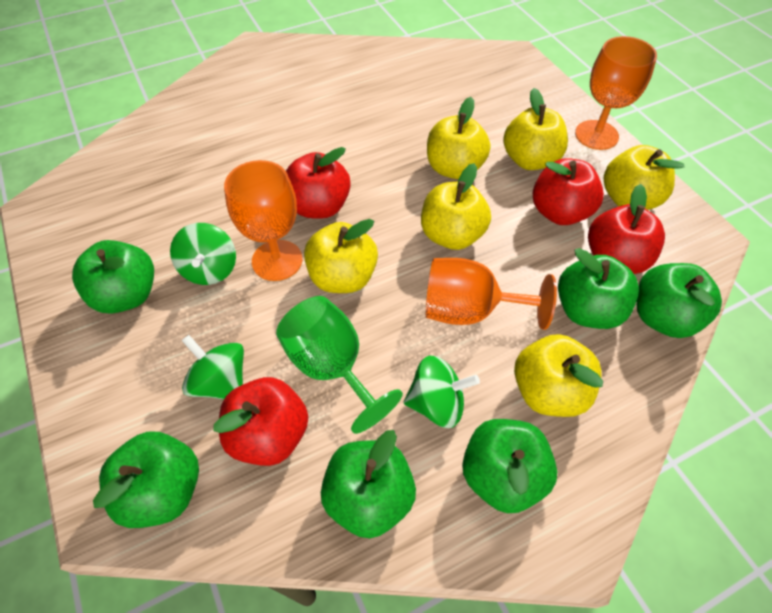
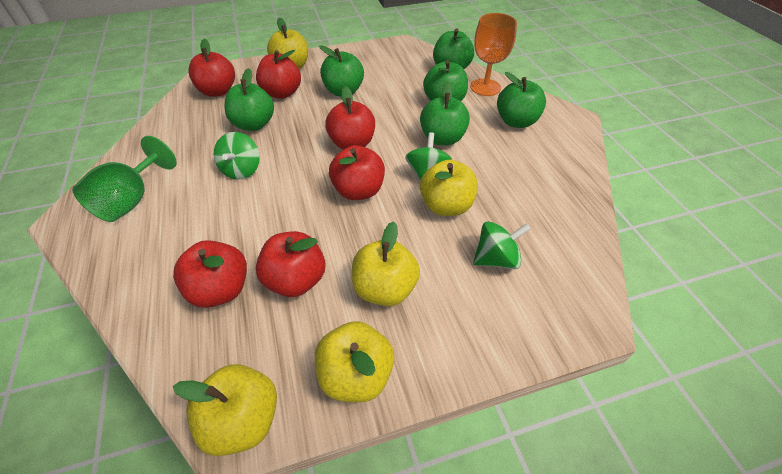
orange goblet: 3 -> 1
red apple: 4 -> 6
yellow apple: 6 -> 5

